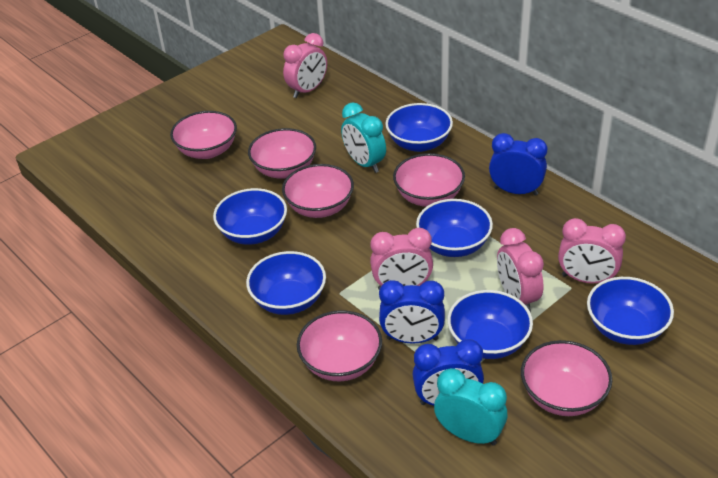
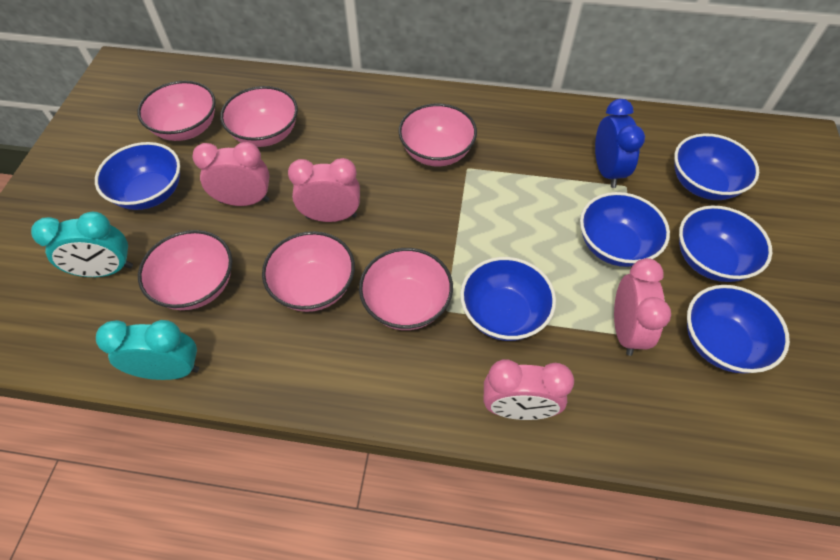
blue clock: 3 -> 1

